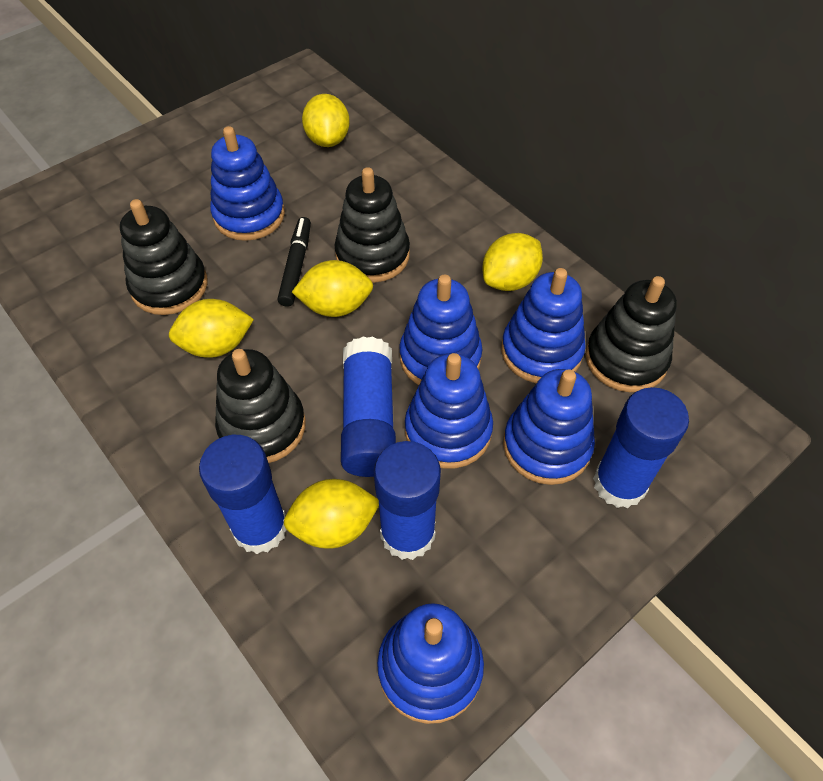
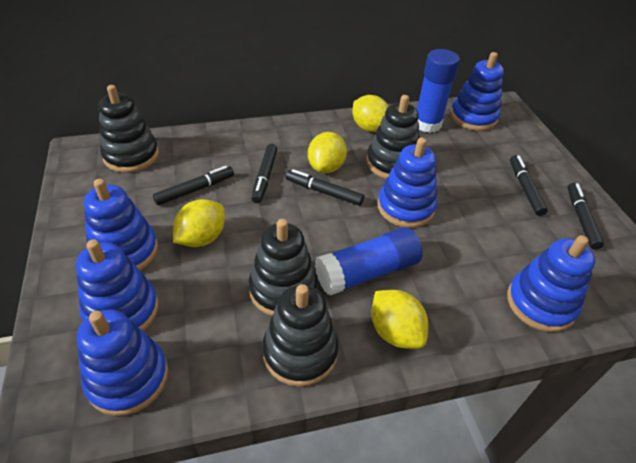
black marker: 1 -> 5
blue glue stick: 4 -> 2
yellow lemon: 5 -> 4

